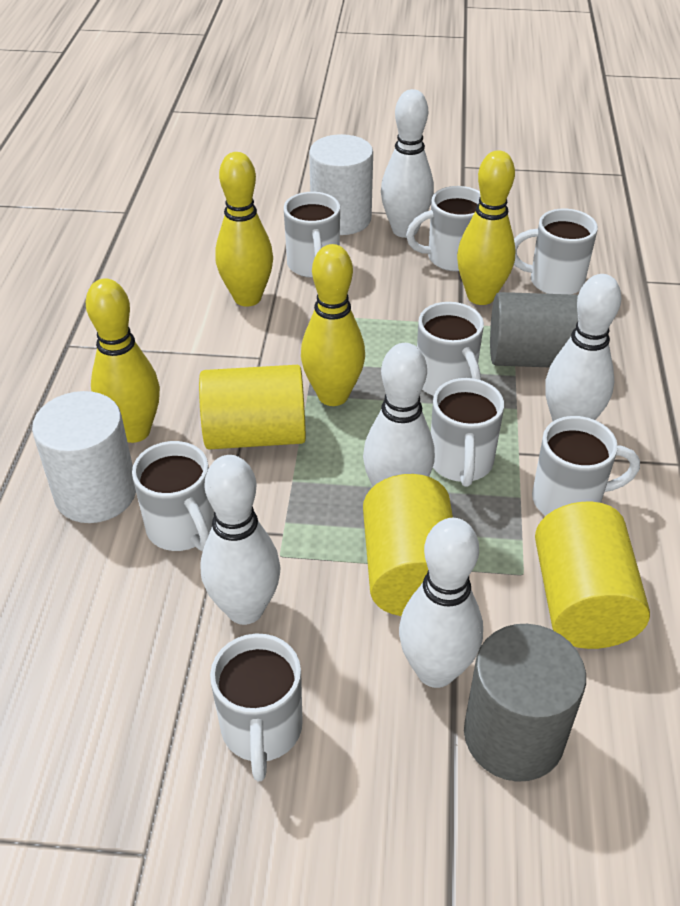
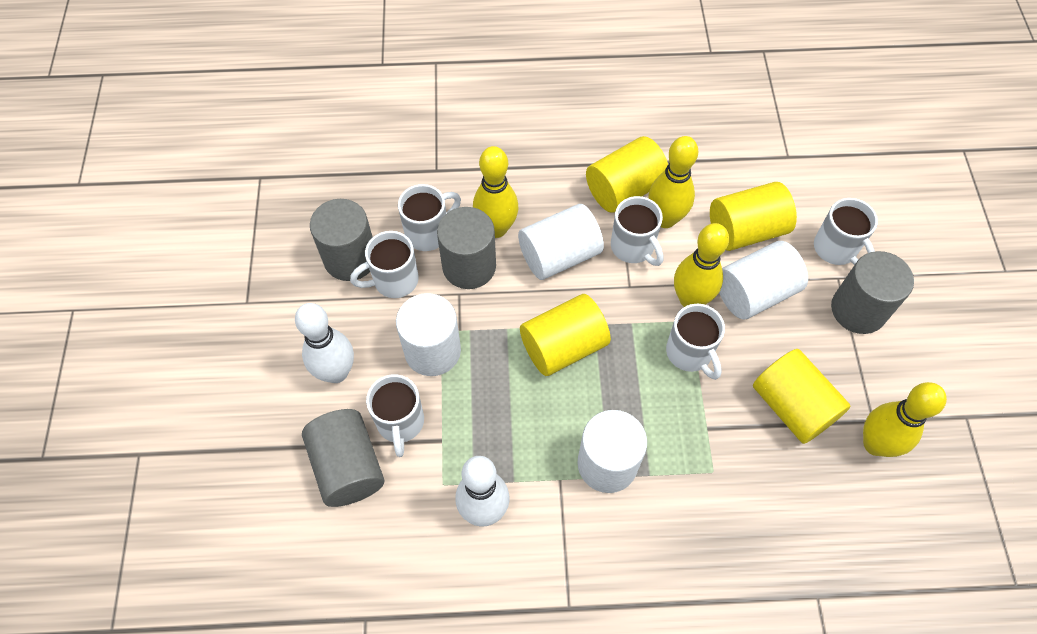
grey cylinder: 2 -> 4
white bowling pin: 5 -> 2
white cylinder: 2 -> 4
white mug: 8 -> 6
yellow cylinder: 3 -> 4

